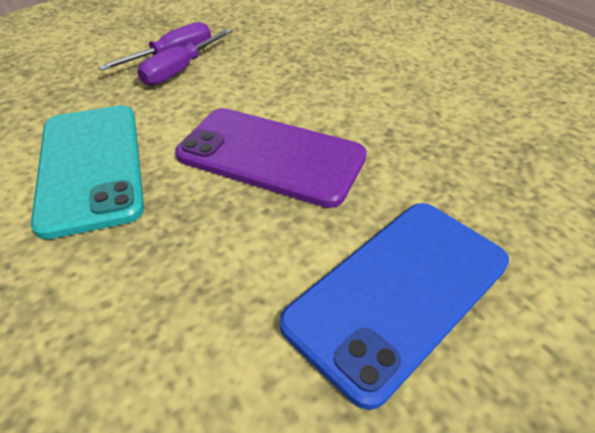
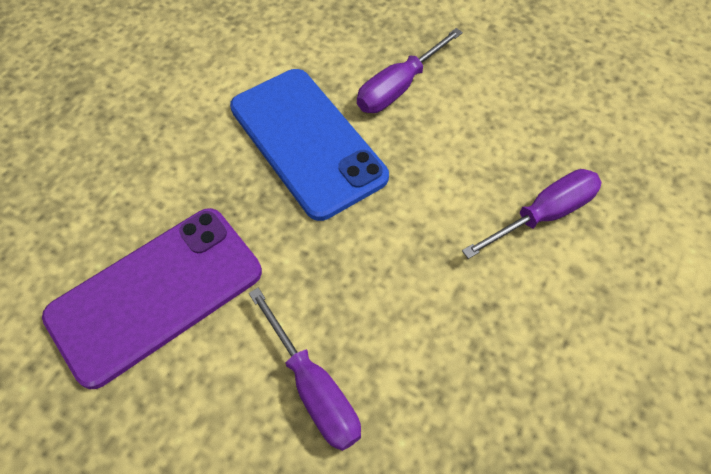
purple screwdriver: 2 -> 3
turquoise phone: 1 -> 0

